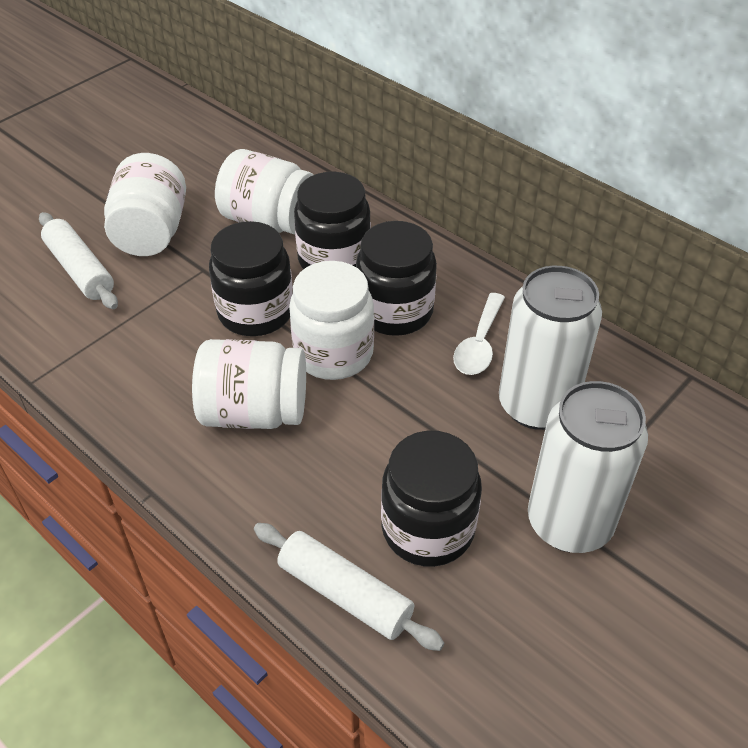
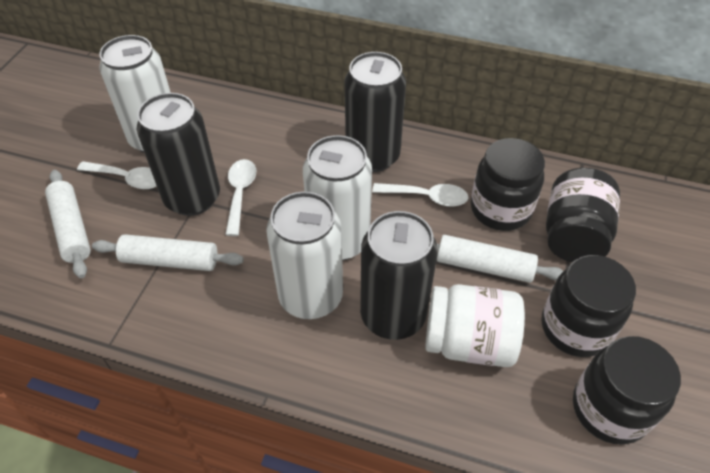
black can: 0 -> 3
white can: 2 -> 3
white jar: 4 -> 1
white rolling pin: 2 -> 3
white spoon: 1 -> 3

